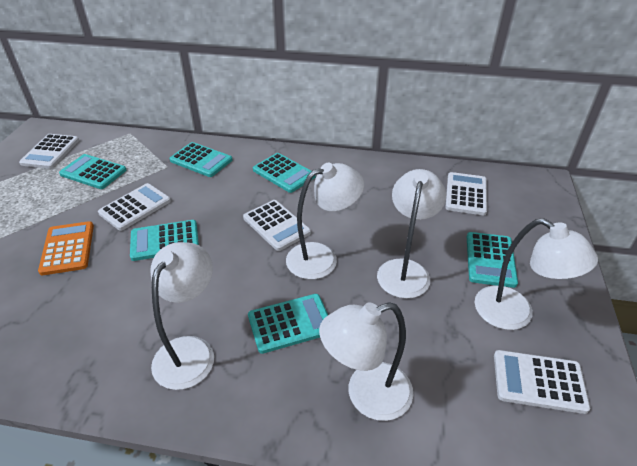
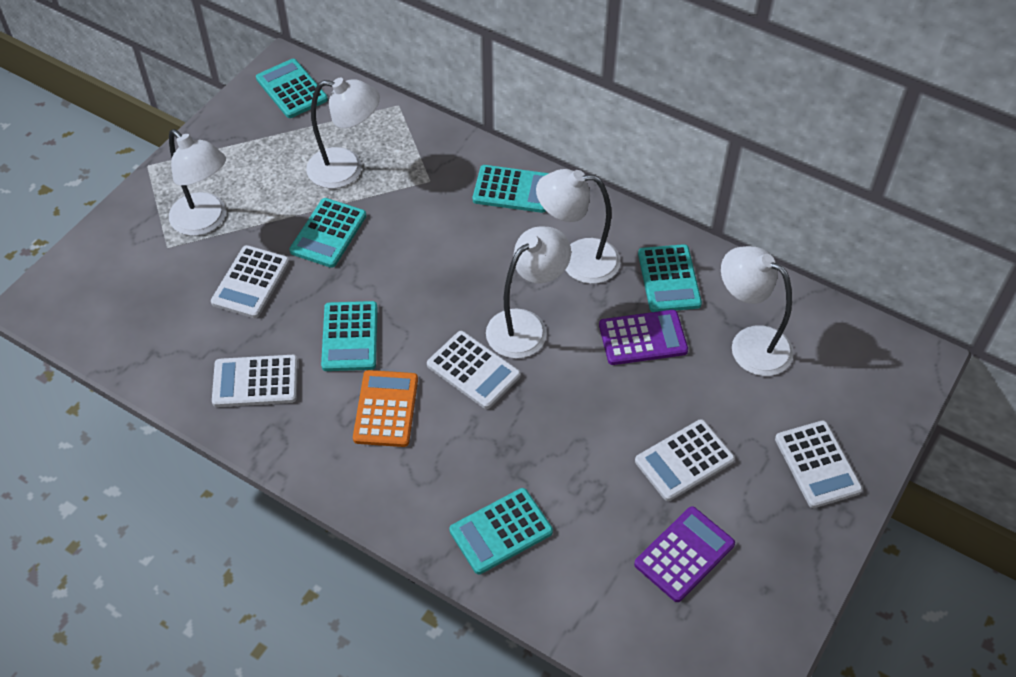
purple calculator: 0 -> 2

